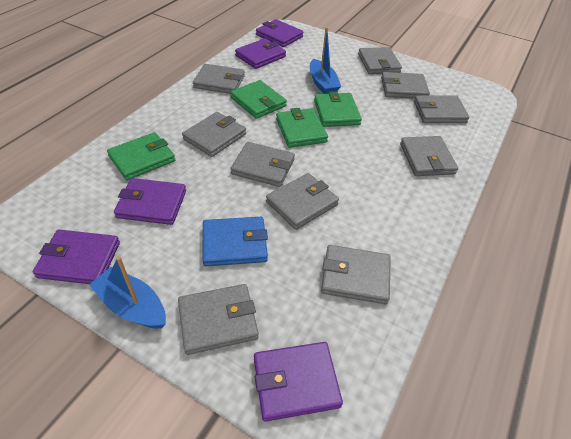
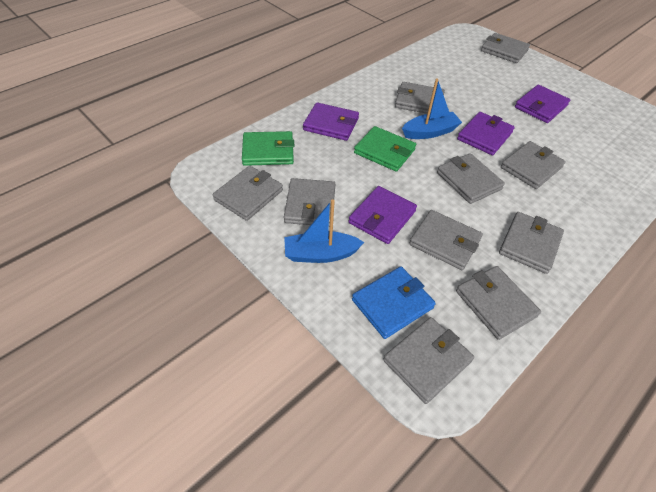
green wallet: 4 -> 2
purple wallet: 5 -> 4

